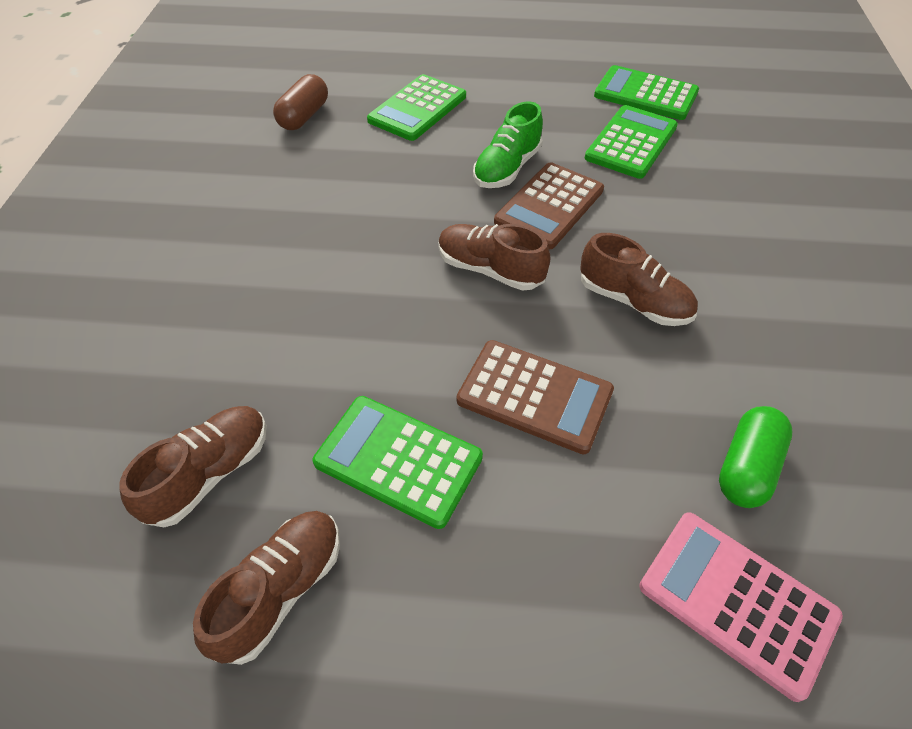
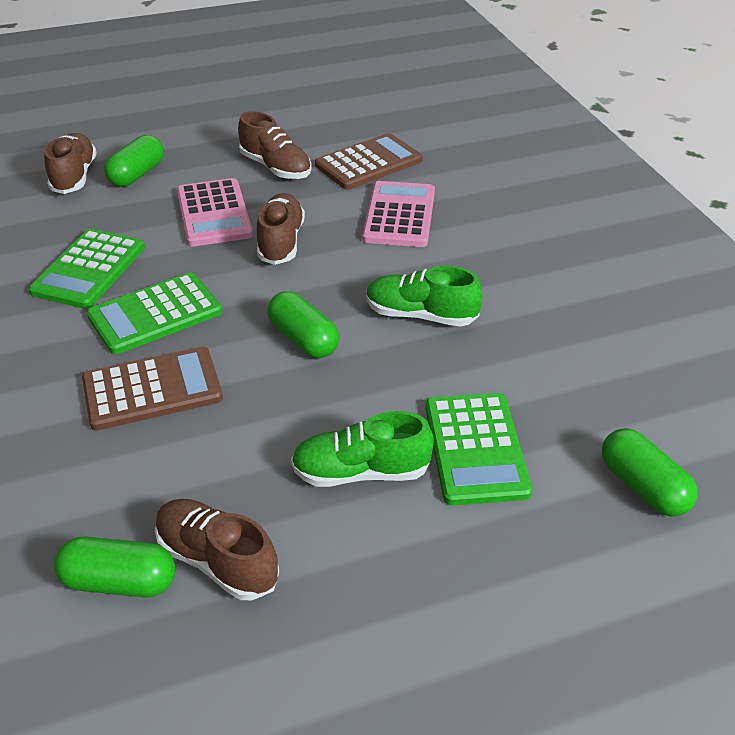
brown capsule: 1 -> 0
green calculator: 4 -> 3
green capsule: 1 -> 4
green shoe: 1 -> 2
pink calculator: 1 -> 2

